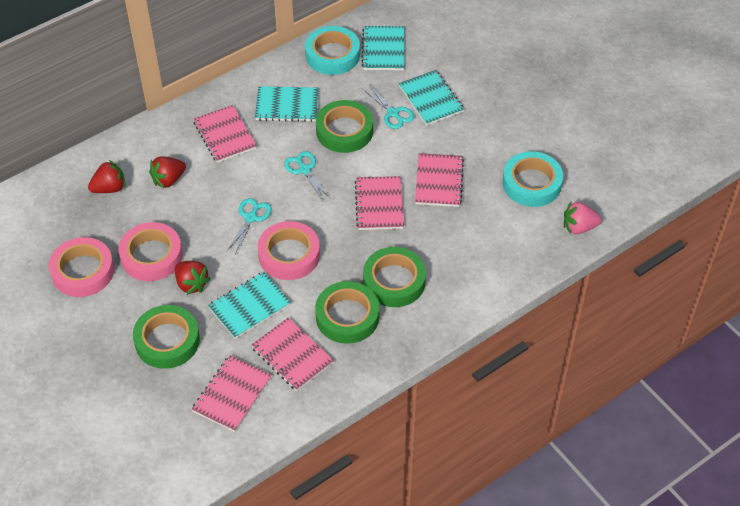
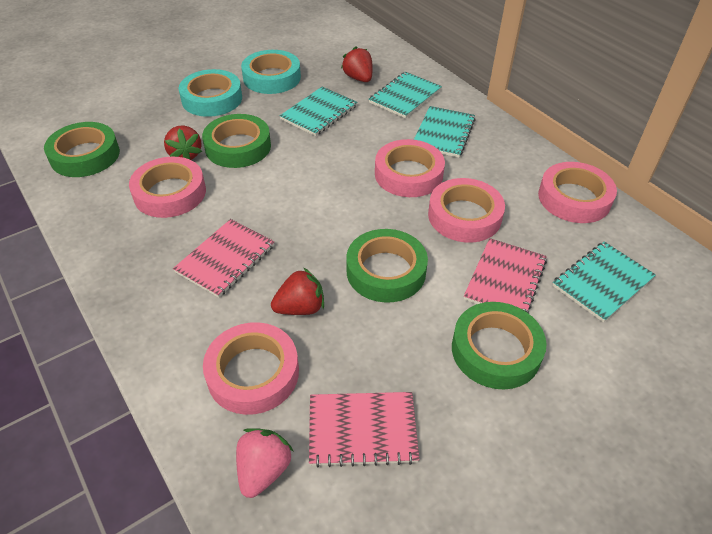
pink notebook: 5 -> 3
pink tape: 3 -> 5
turquoise scissors: 3 -> 0

